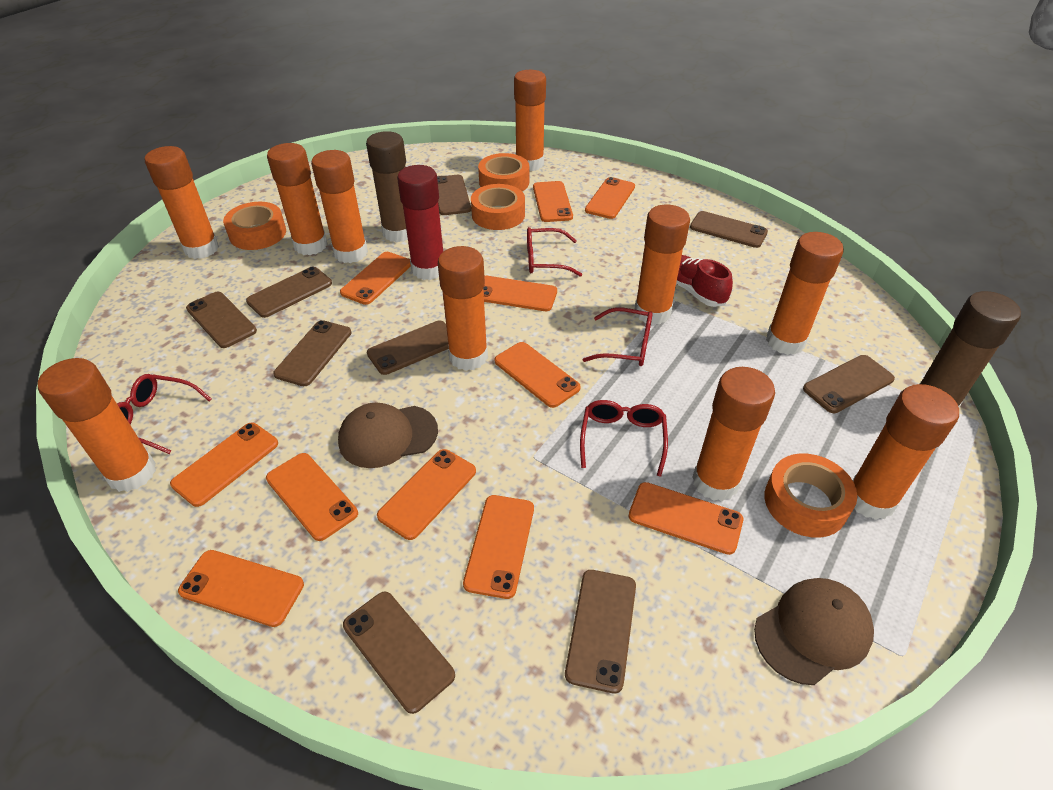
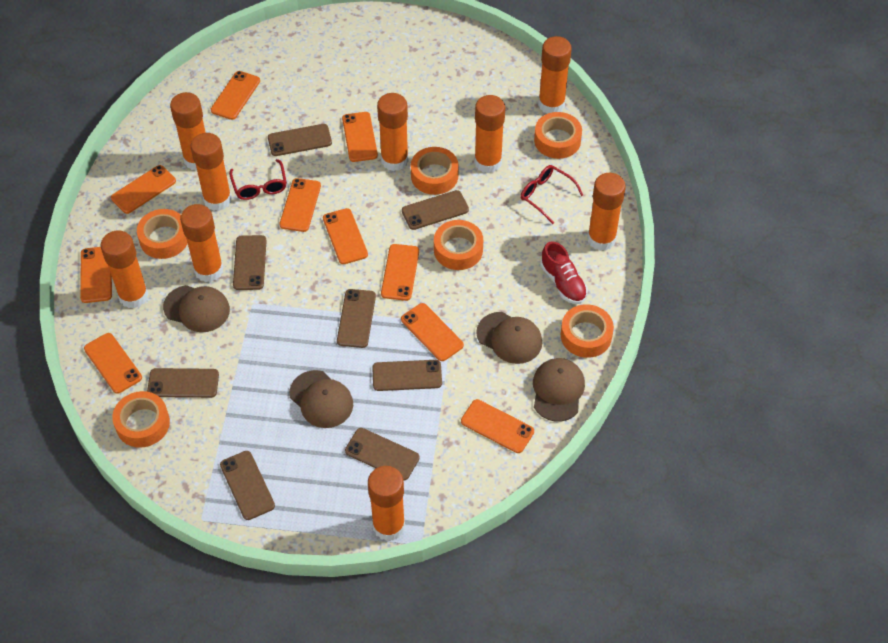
brown cap: 2 -> 4
brown glue stick: 2 -> 0
brown phone: 9 -> 8
orange glue stick: 10 -> 9
orange phone: 11 -> 10
orange tape: 4 -> 6
red glasses: 4 -> 2
red glue stick: 1 -> 0

